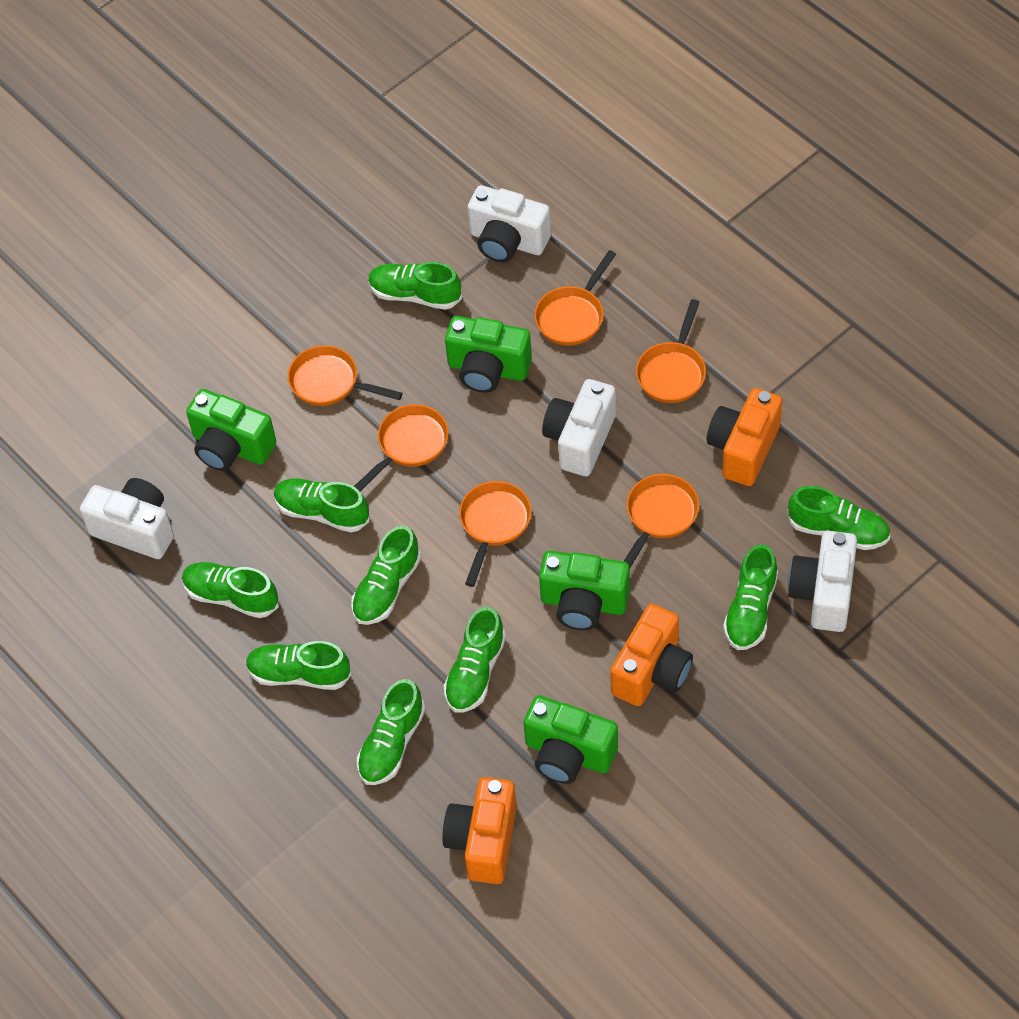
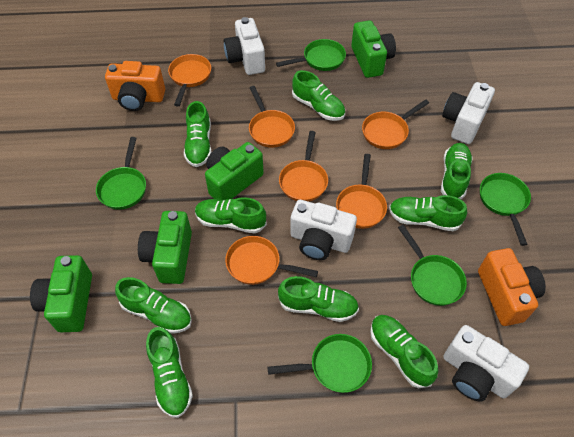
green pan: 0 -> 5
orange camera: 3 -> 2

